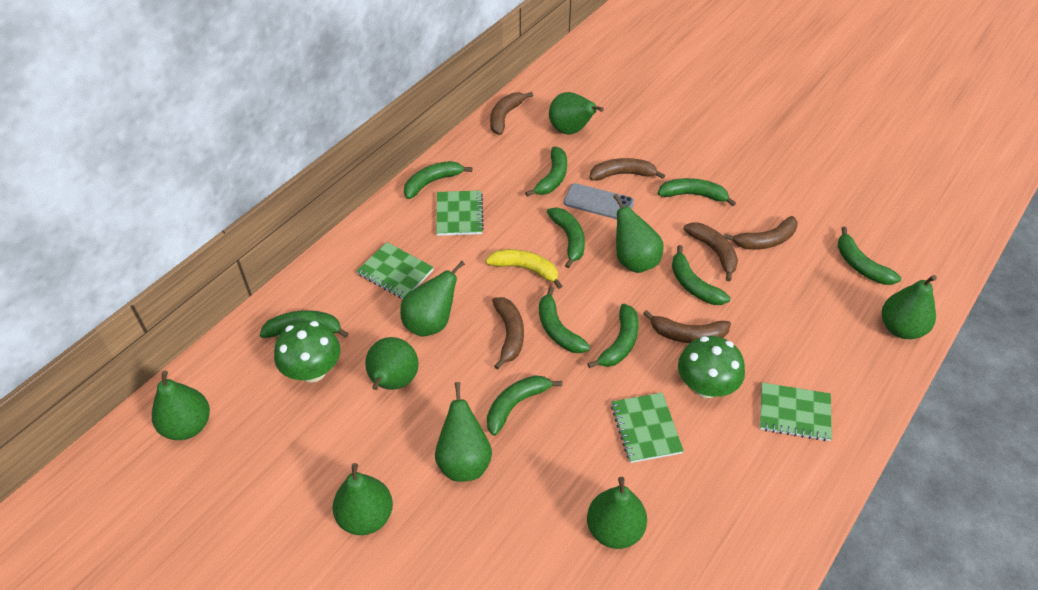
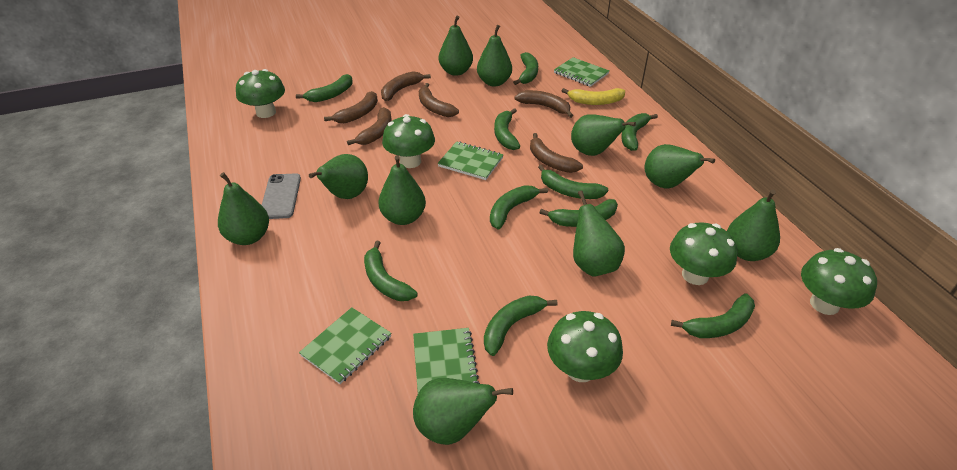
green mushroom: 2 -> 5
green pear: 9 -> 10

